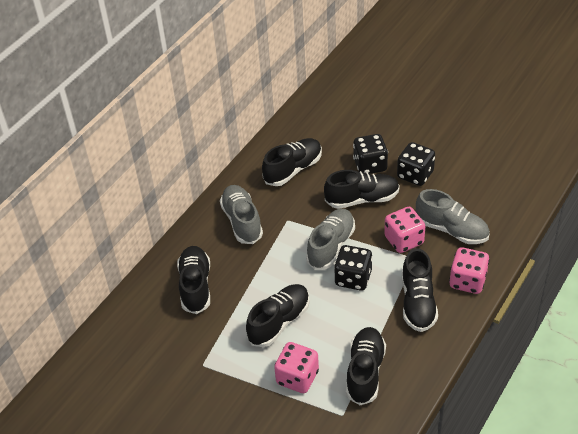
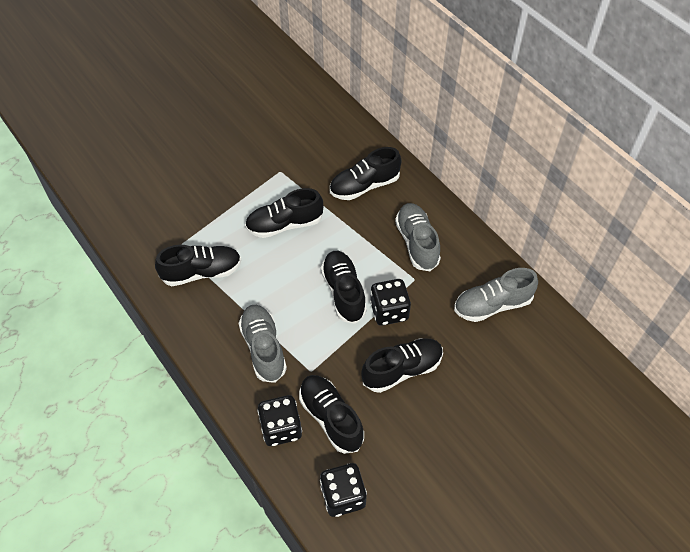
pink dice: 3 -> 0

